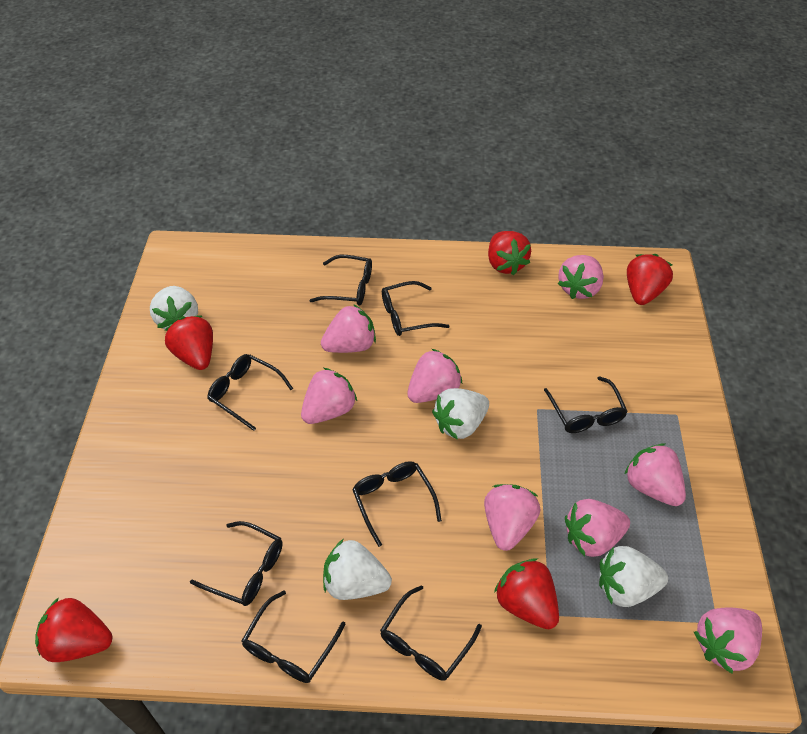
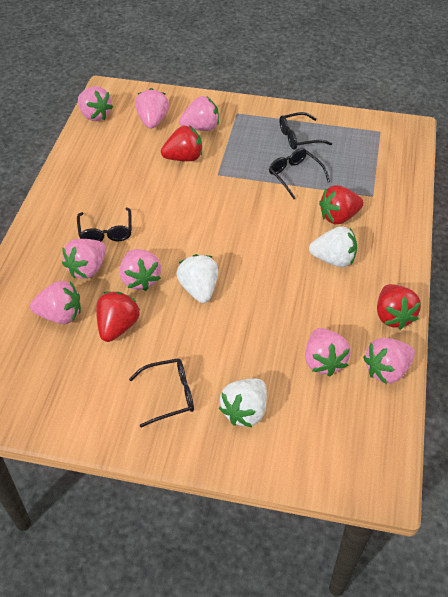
black glasses: 8 -> 4
red strawberry: 5 -> 4
white strawberry: 4 -> 3

